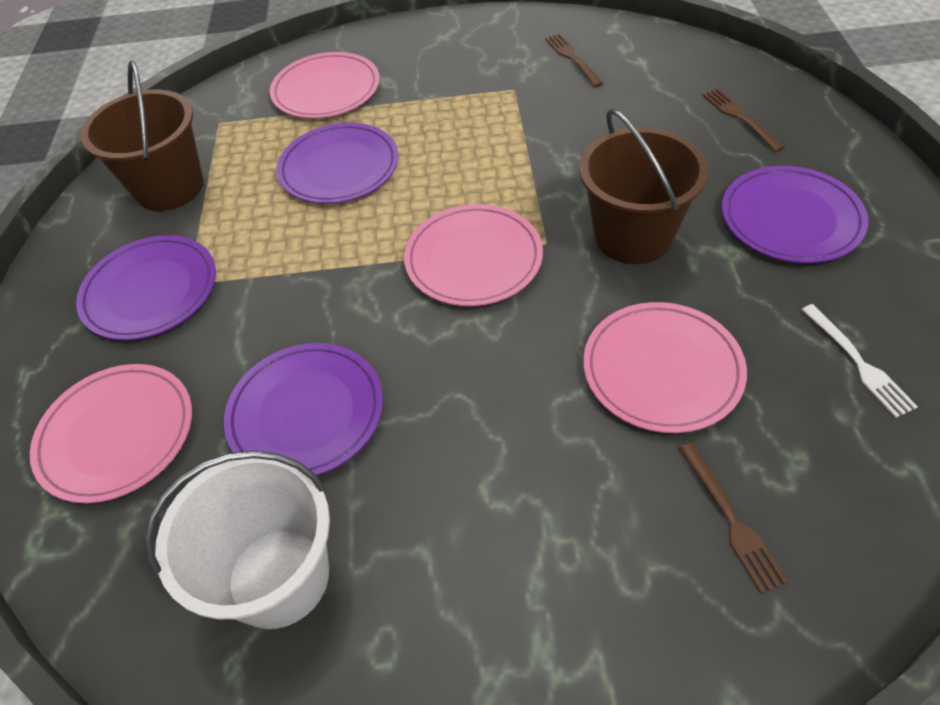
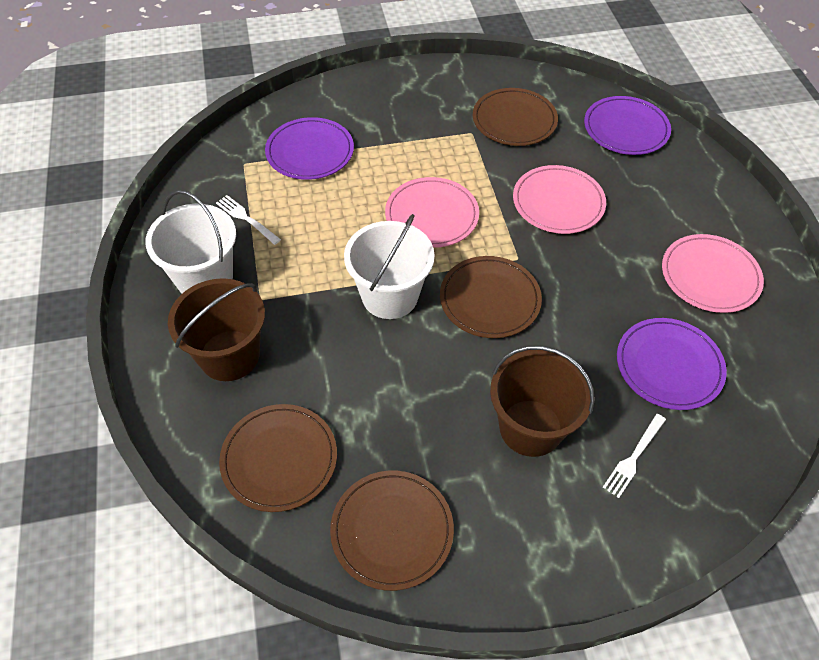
brown fork: 3 -> 0
brown plate: 0 -> 4
pink plate: 4 -> 3
purple plate: 4 -> 3
white bucket: 1 -> 2
white fork: 1 -> 2

